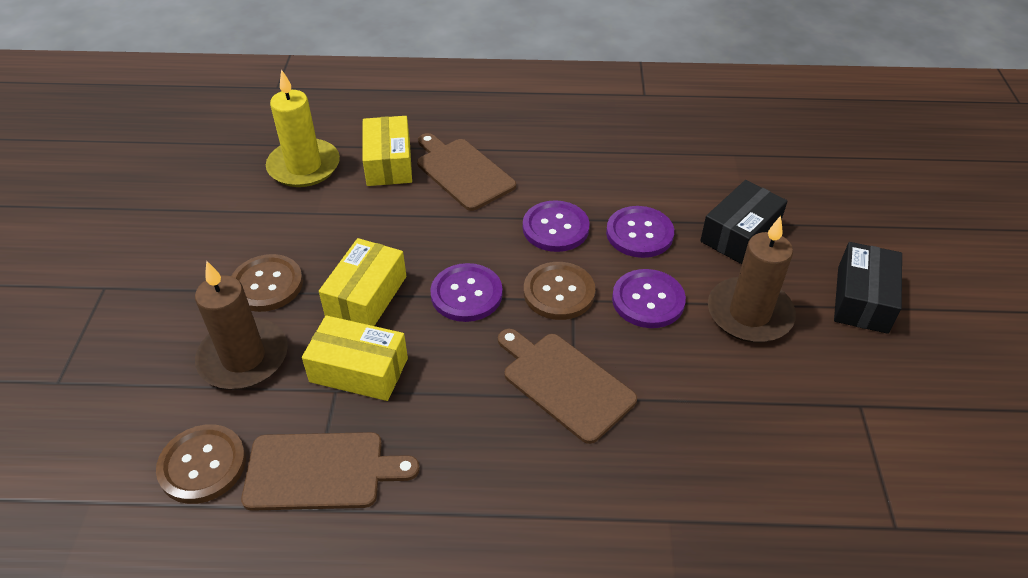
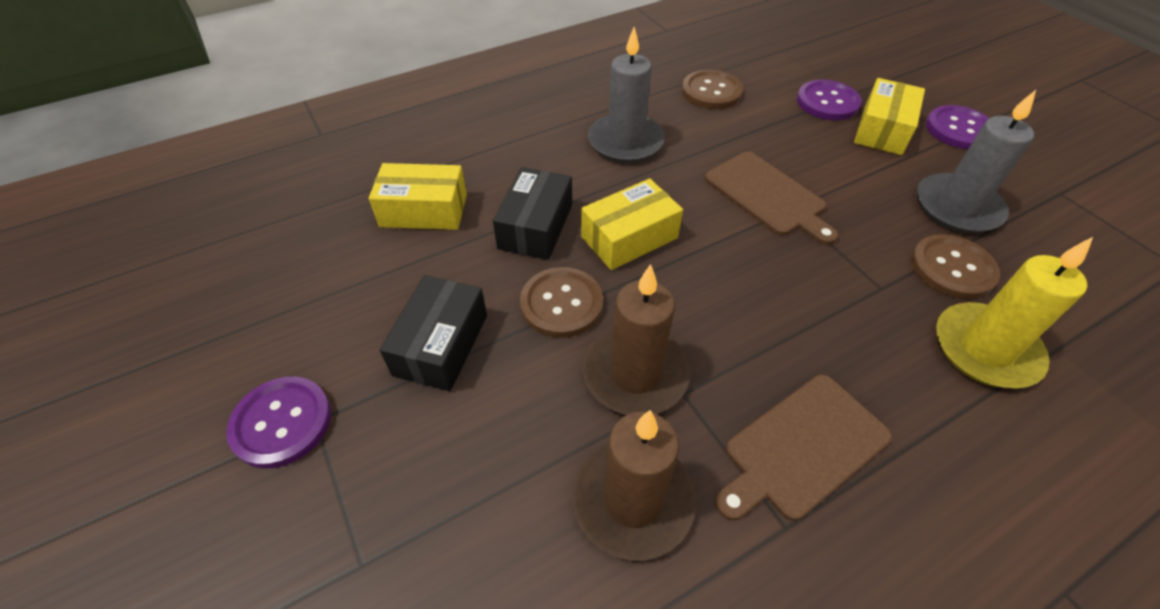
brown cutting board: 3 -> 2
grey candle: 0 -> 2
purple button: 4 -> 3

